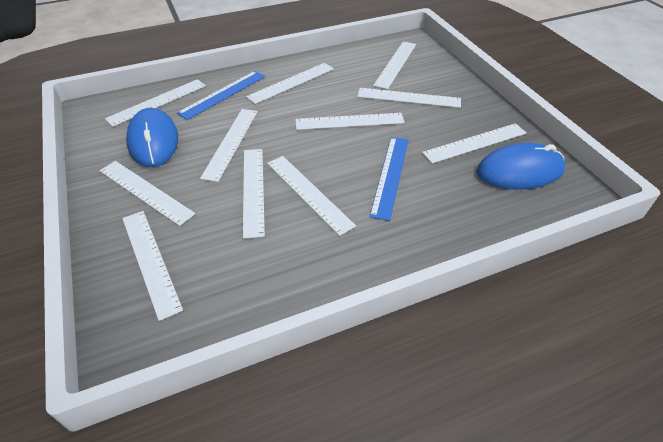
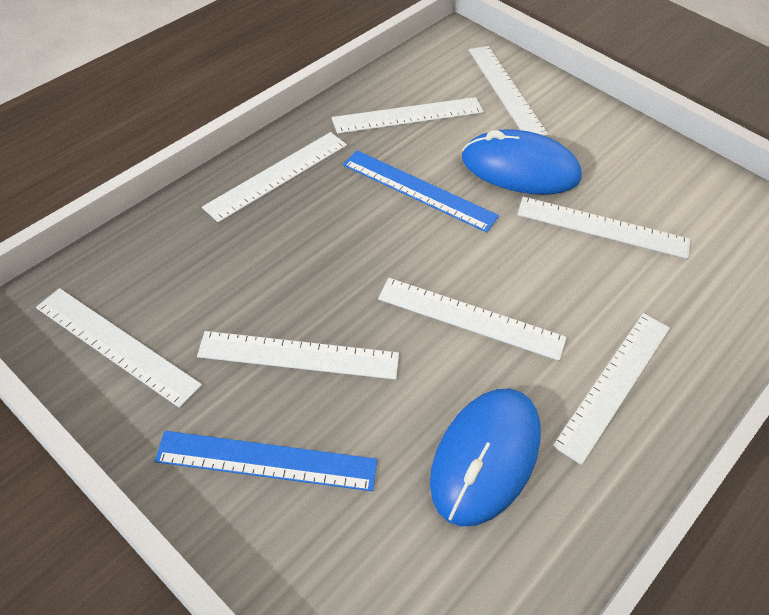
white ruler: 11 -> 8

